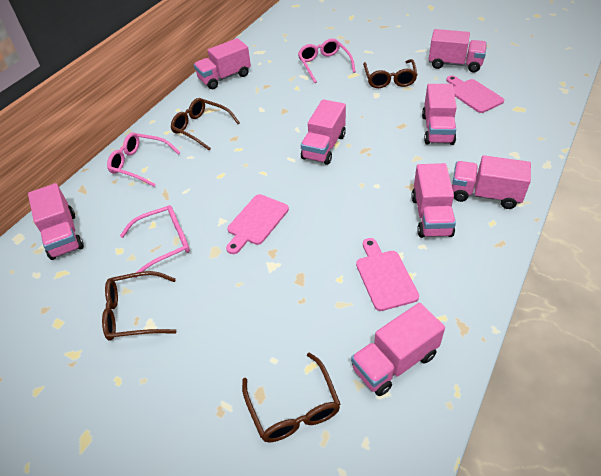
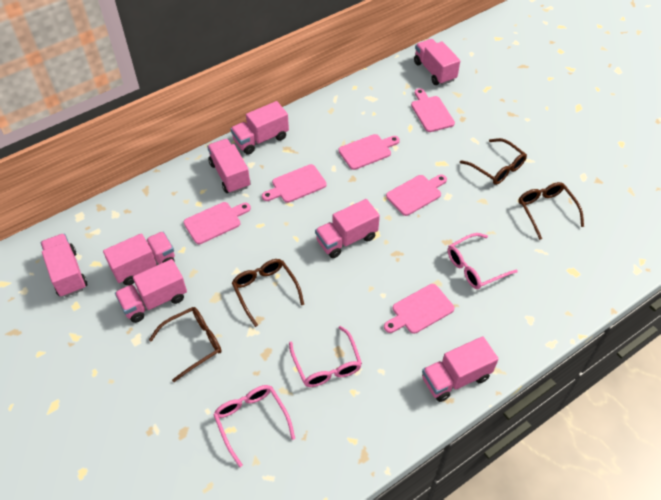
pink cutting board: 3 -> 6

